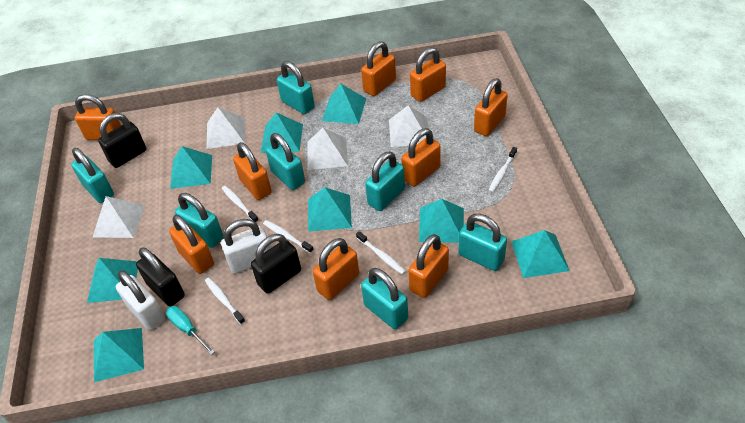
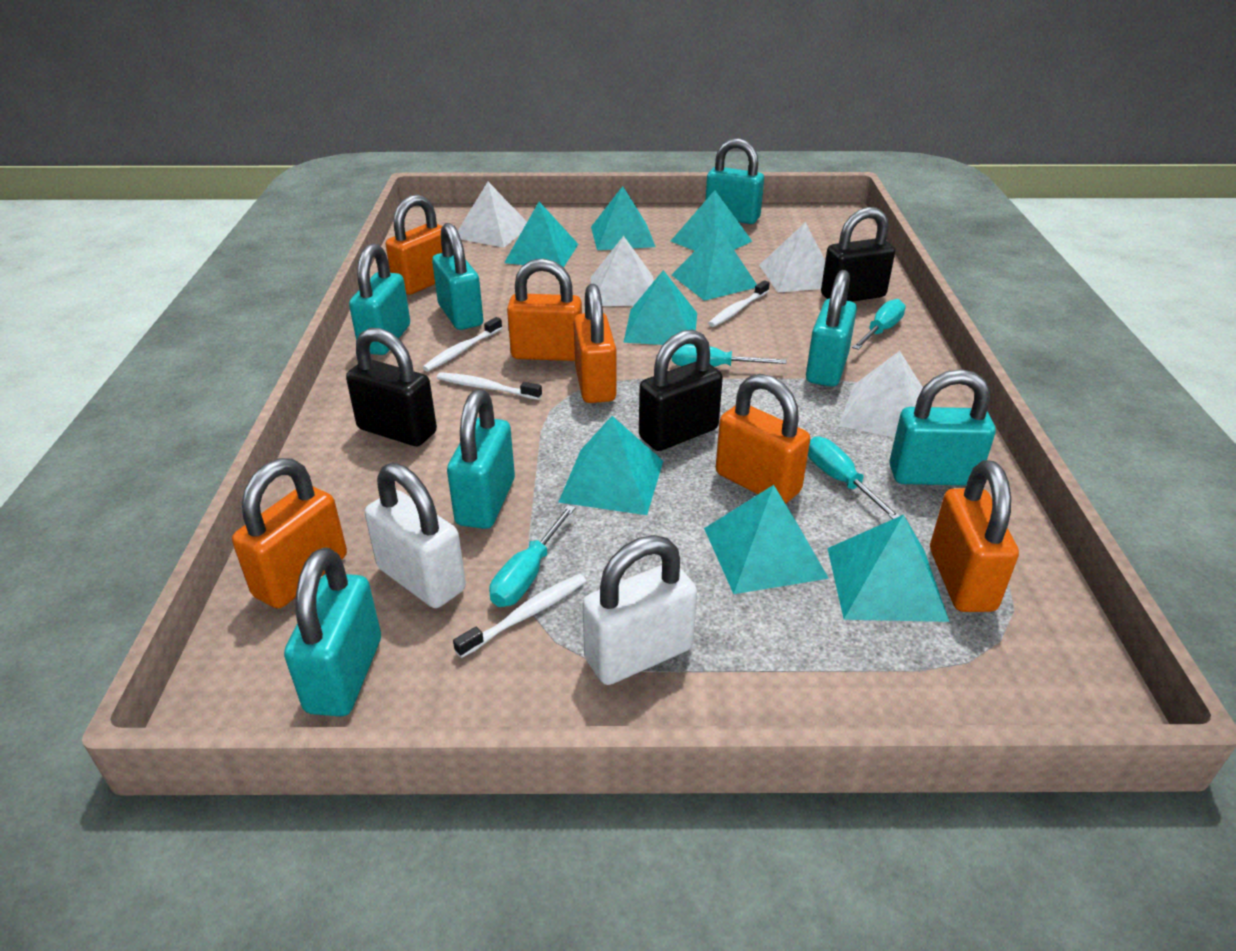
orange padlock: 9 -> 6
turquoise screwdriver: 1 -> 4
white toothbrush: 5 -> 4

